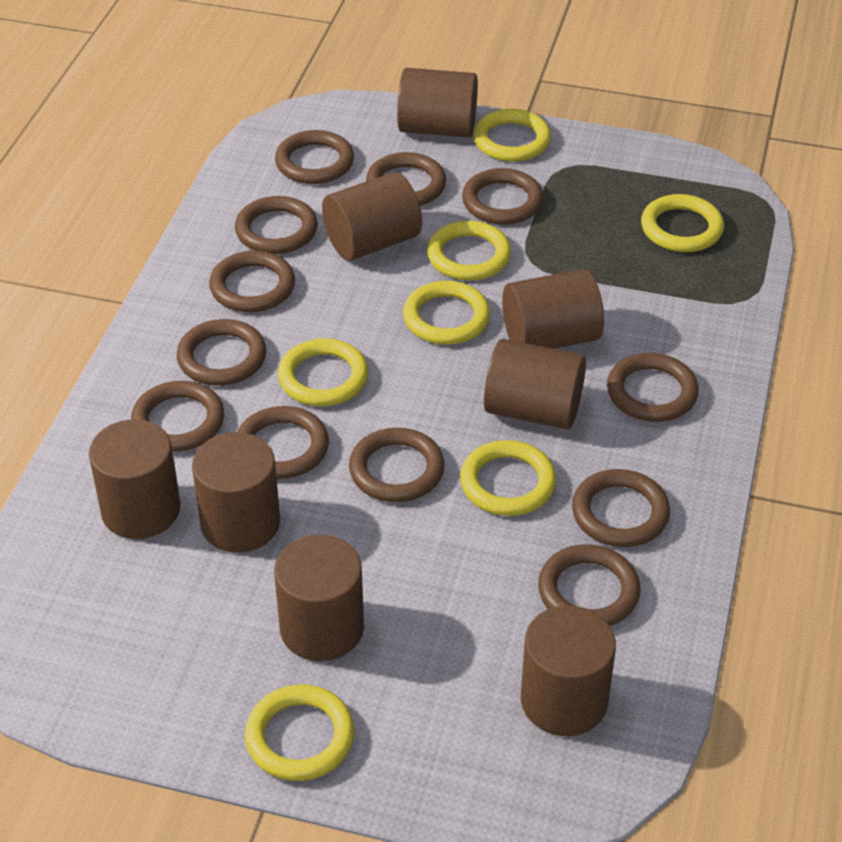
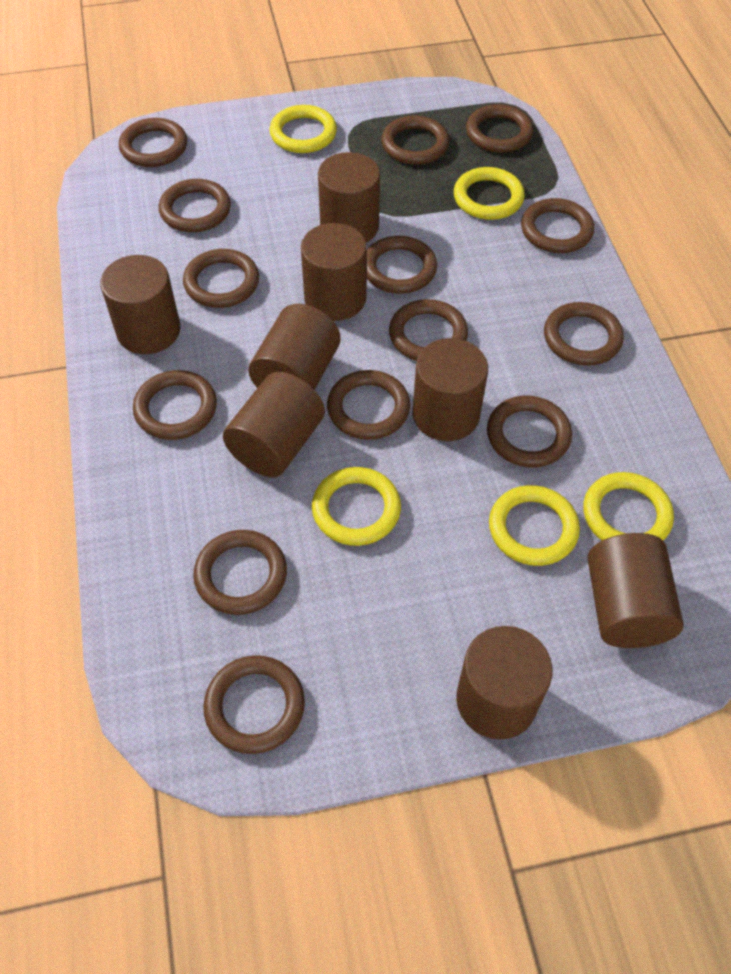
brown ring: 12 -> 14
yellow ring: 7 -> 5

